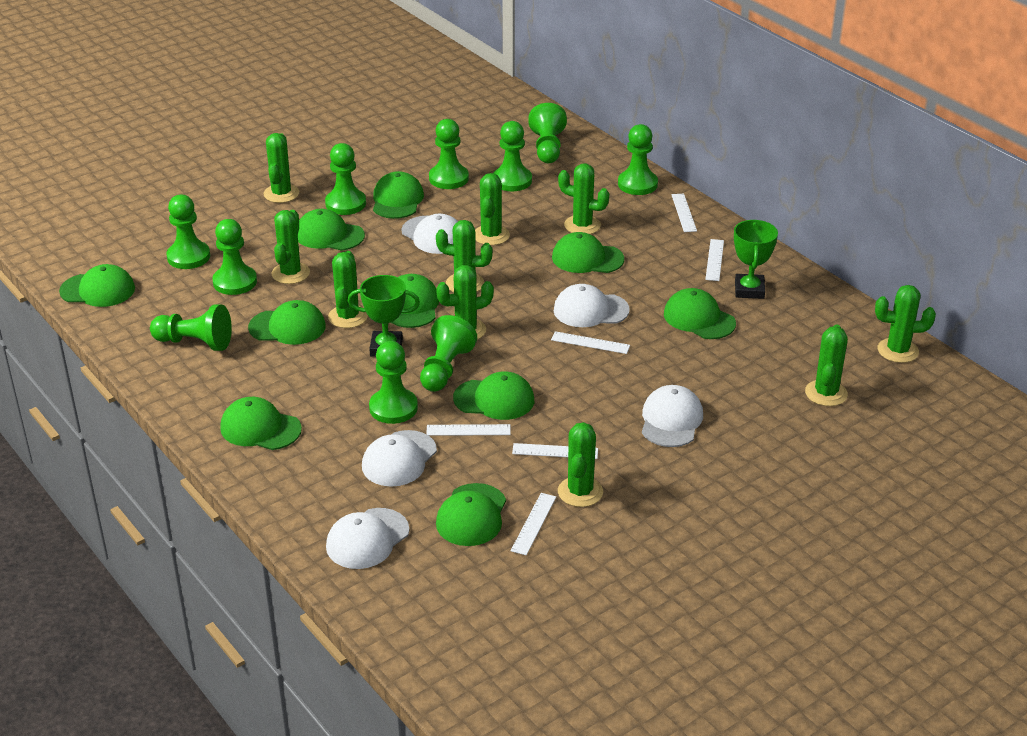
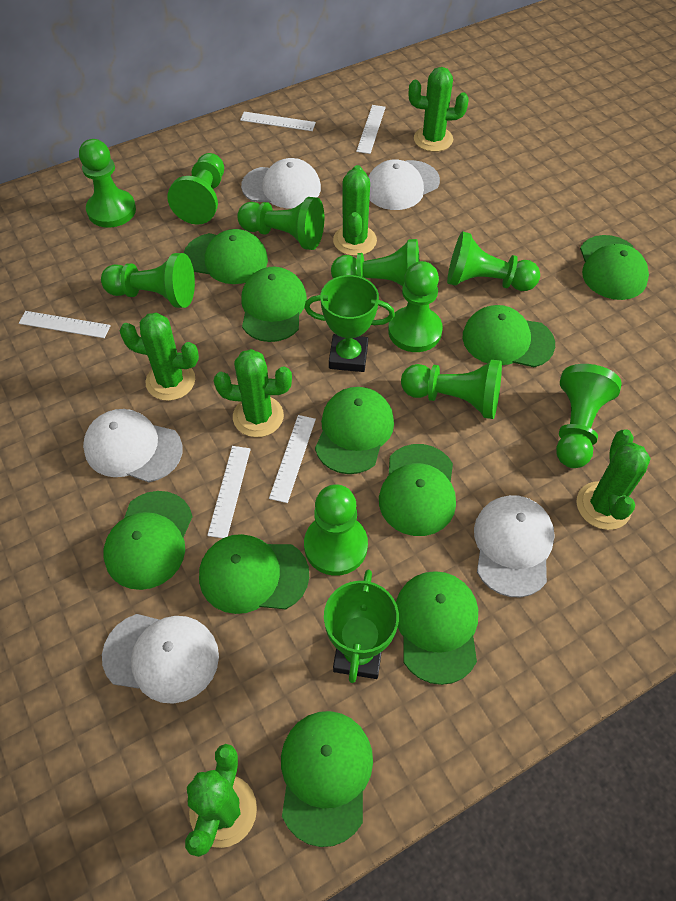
green cactus: 10 -> 6
white ruler: 6 -> 5

